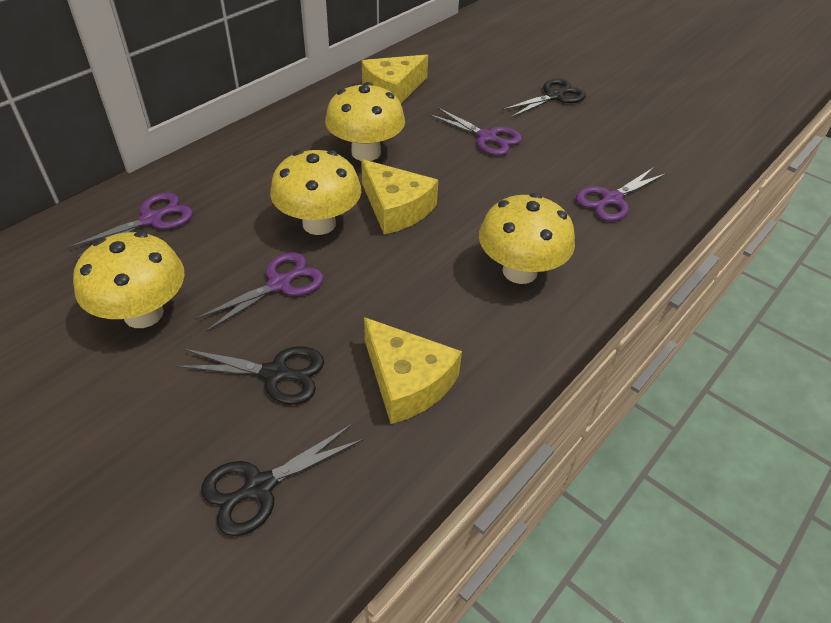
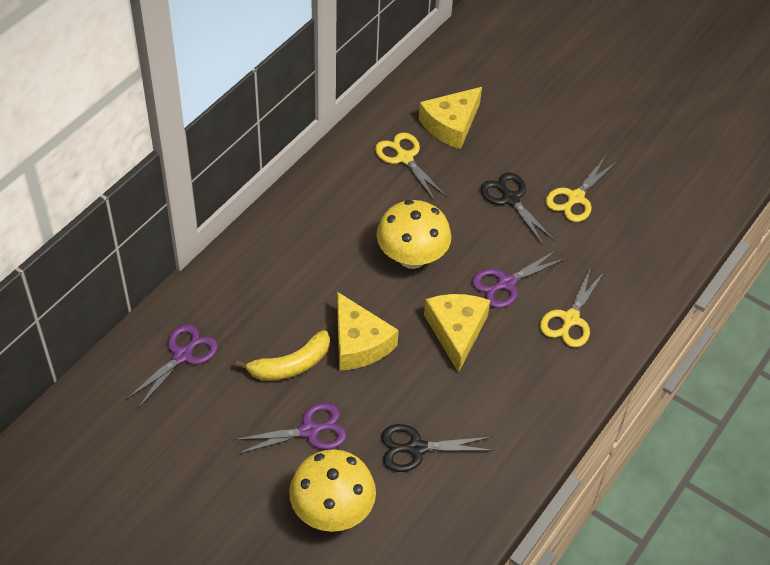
black scissors: 3 -> 2
purple scissors: 4 -> 3
yellow banana: 0 -> 1
yellow mushroom: 4 -> 2
yellow scissors: 0 -> 3

